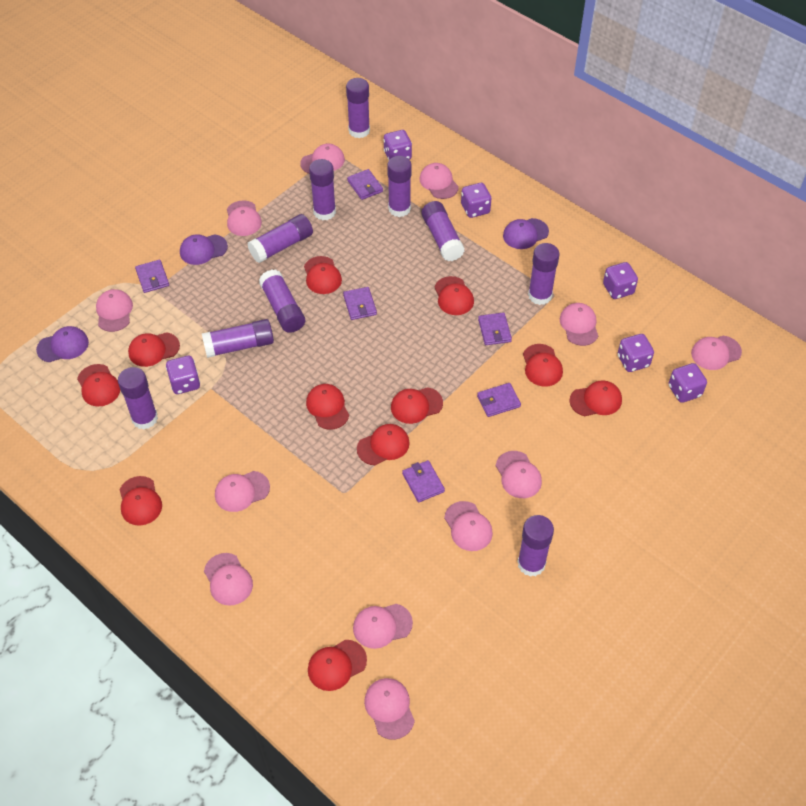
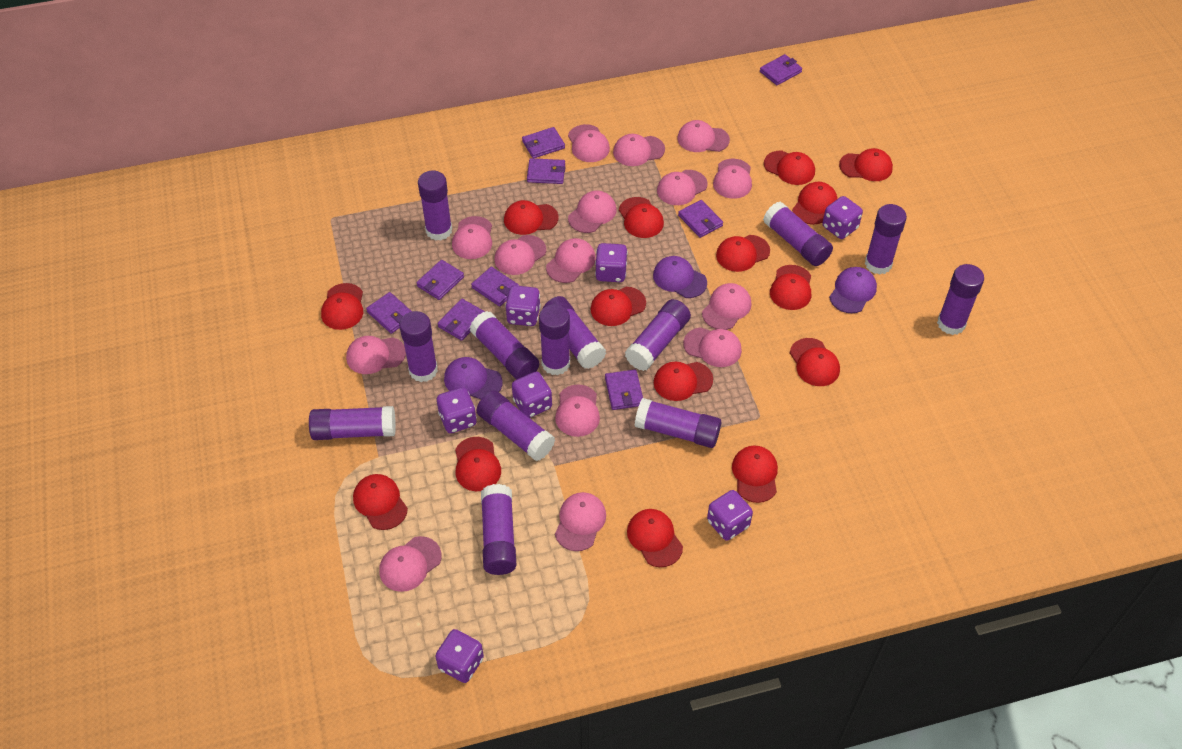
pink cap: 12 -> 15
purple dice: 6 -> 7
purple glue stick: 10 -> 13
purple wallet: 6 -> 9
red cap: 11 -> 15

